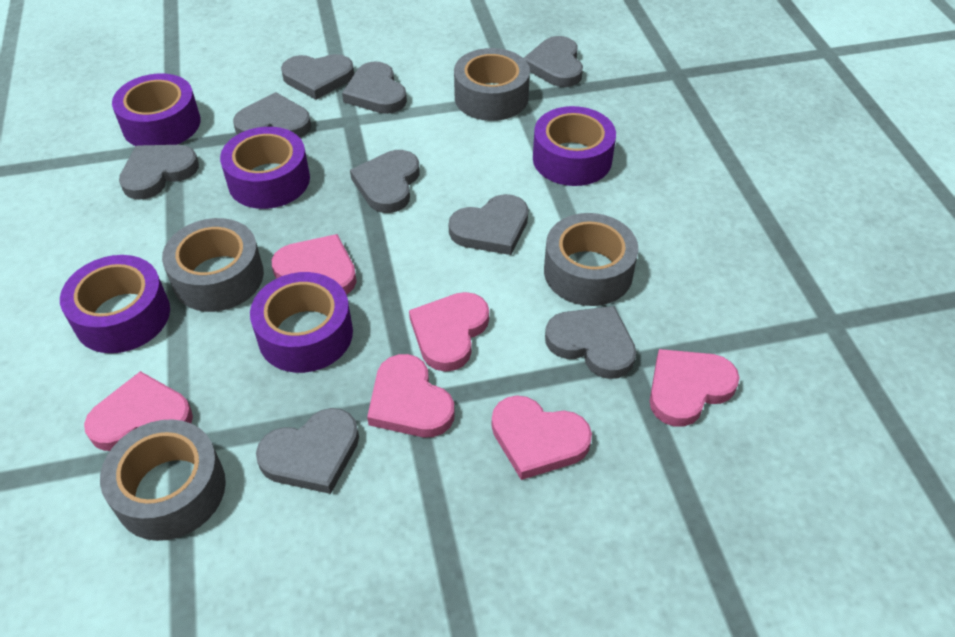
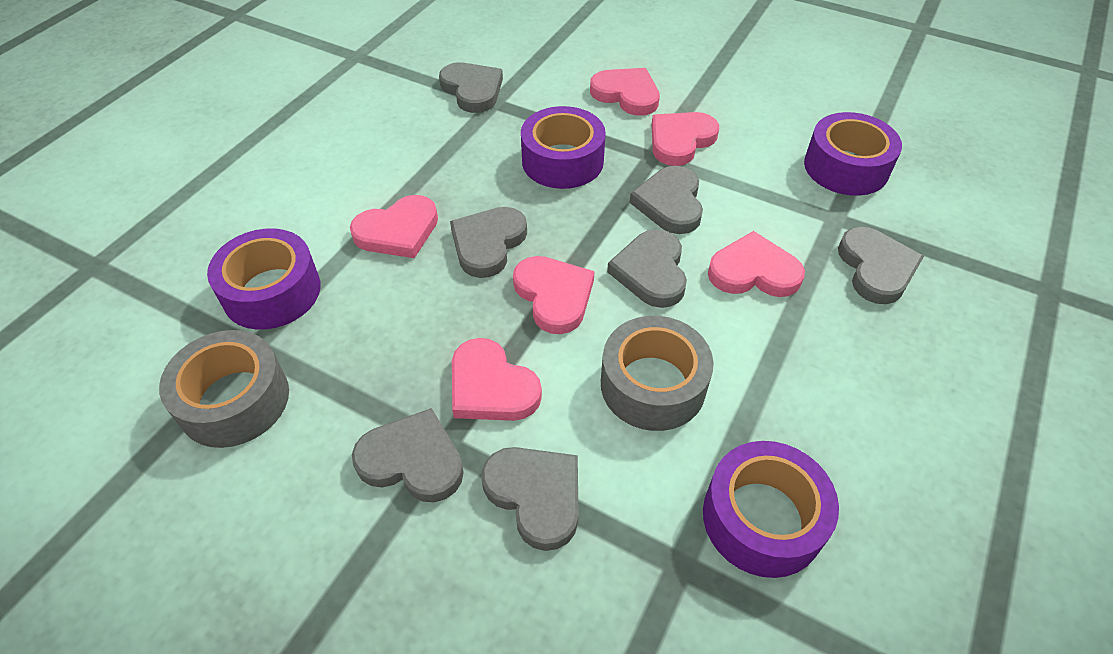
grey heart: 9 -> 7
grey tape: 4 -> 2
purple tape: 5 -> 4

